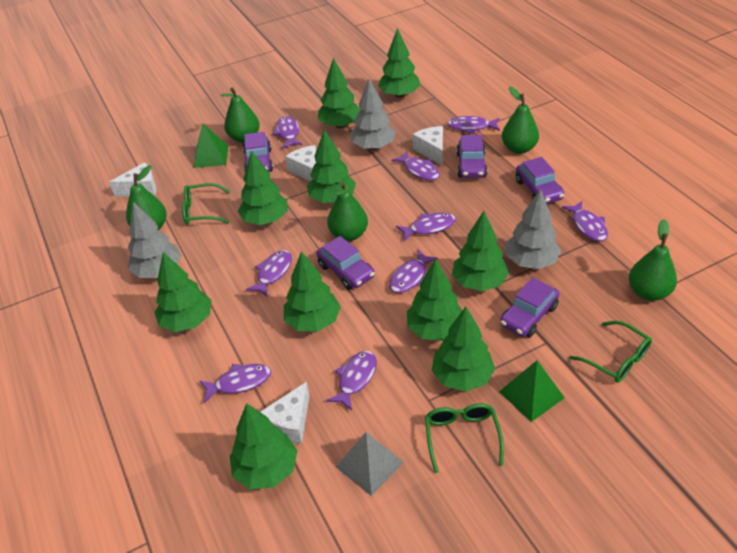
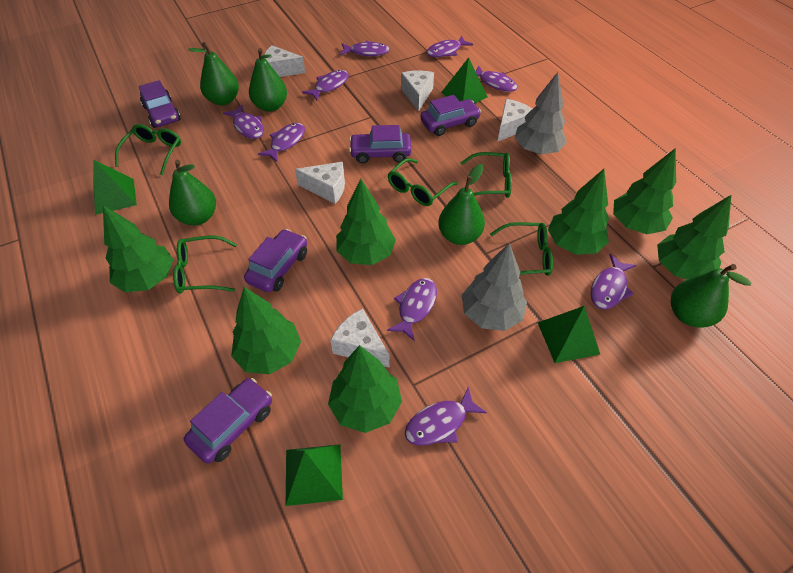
green glasses: 3 -> 5
green pyramid: 2 -> 4
green tree: 10 -> 7
grey pyramid: 1 -> 0
grey tree: 3 -> 2
white cheese: 4 -> 5

